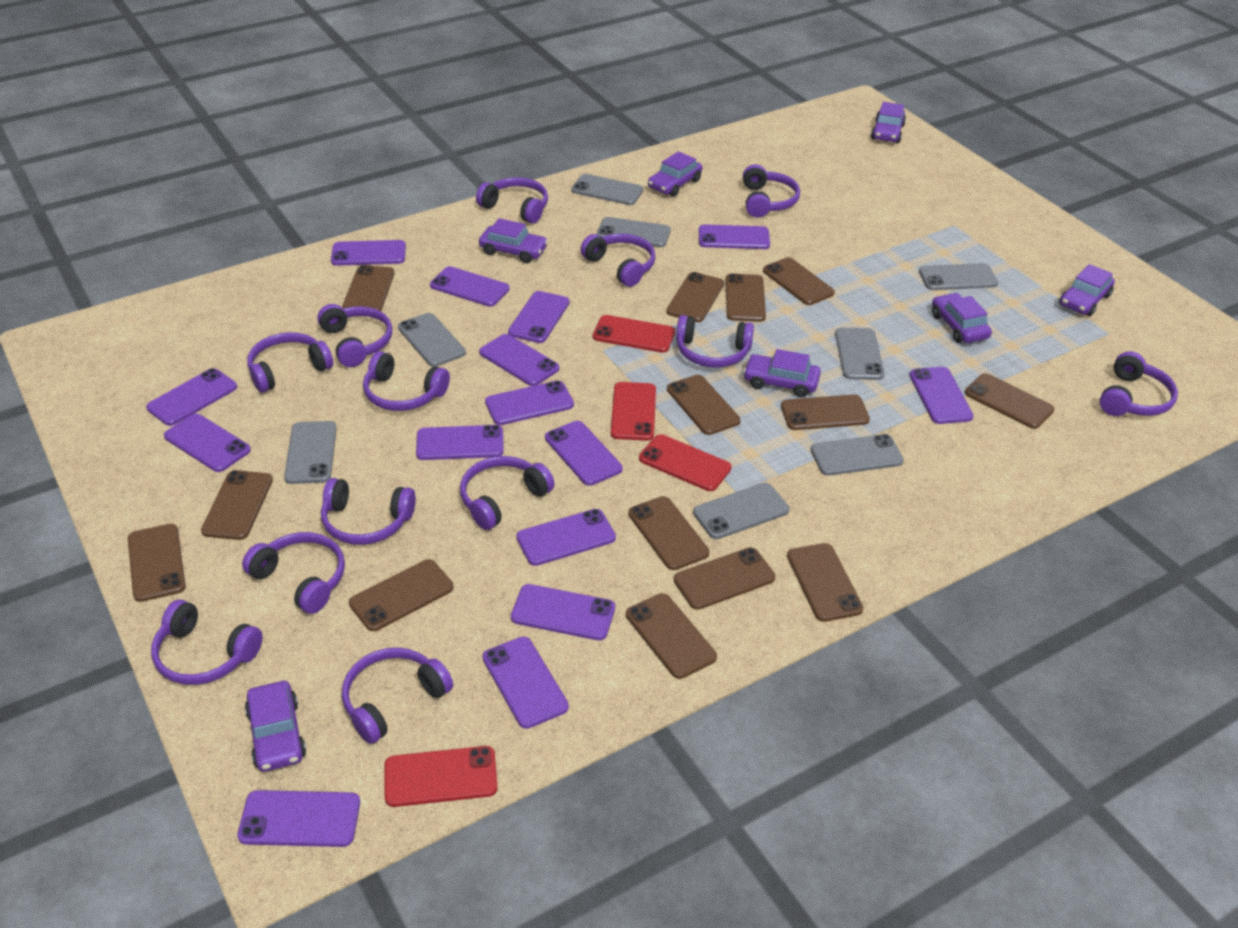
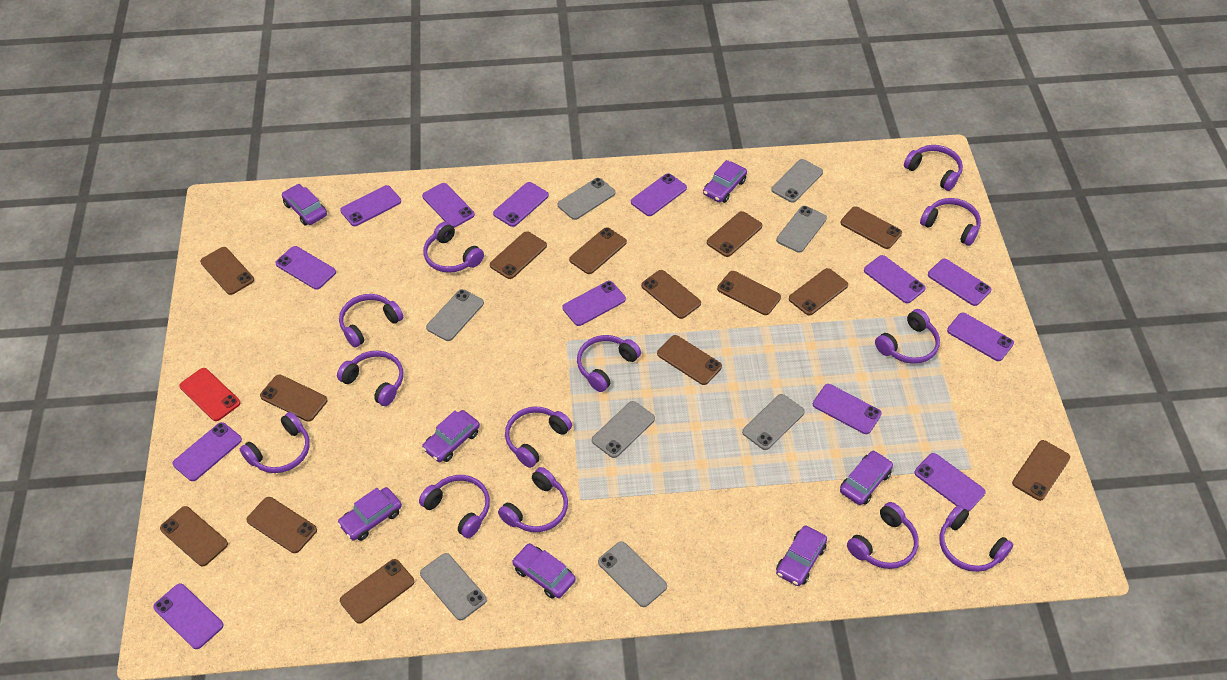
purple phone: 15 -> 13
red phone: 4 -> 1

